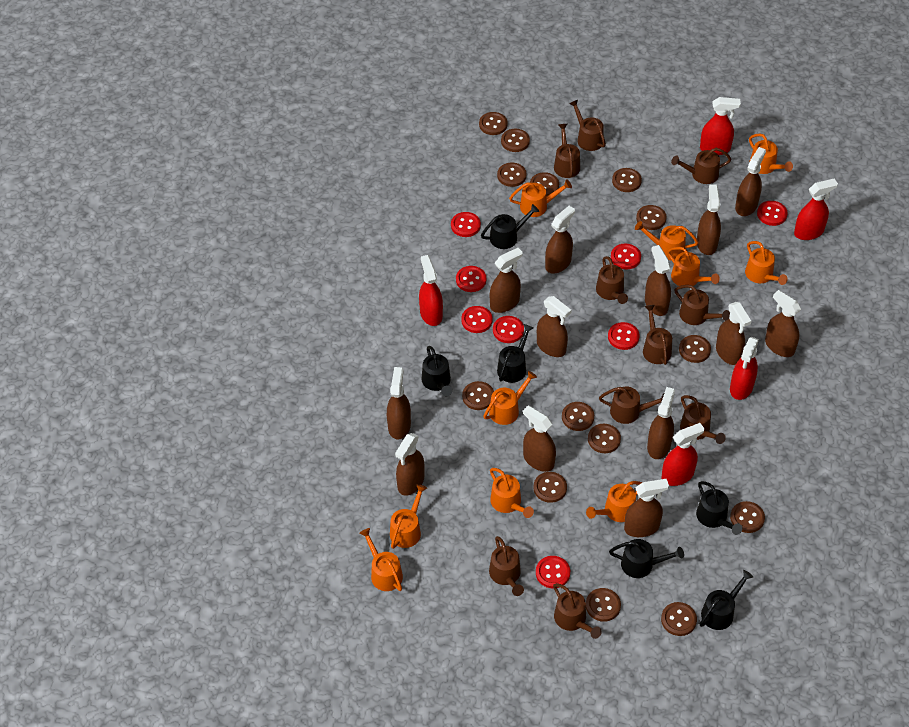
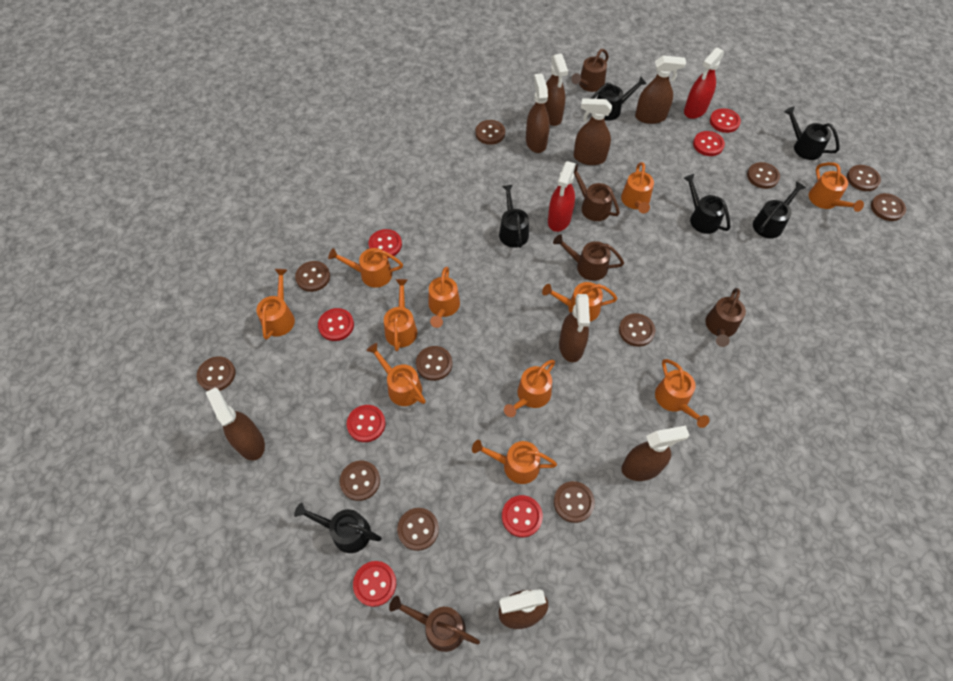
brown button: 14 -> 11
brown spray bottle: 13 -> 8
brown watering can: 10 -> 5
orange watering can: 10 -> 11
red button: 8 -> 7
red spray bottle: 5 -> 2

